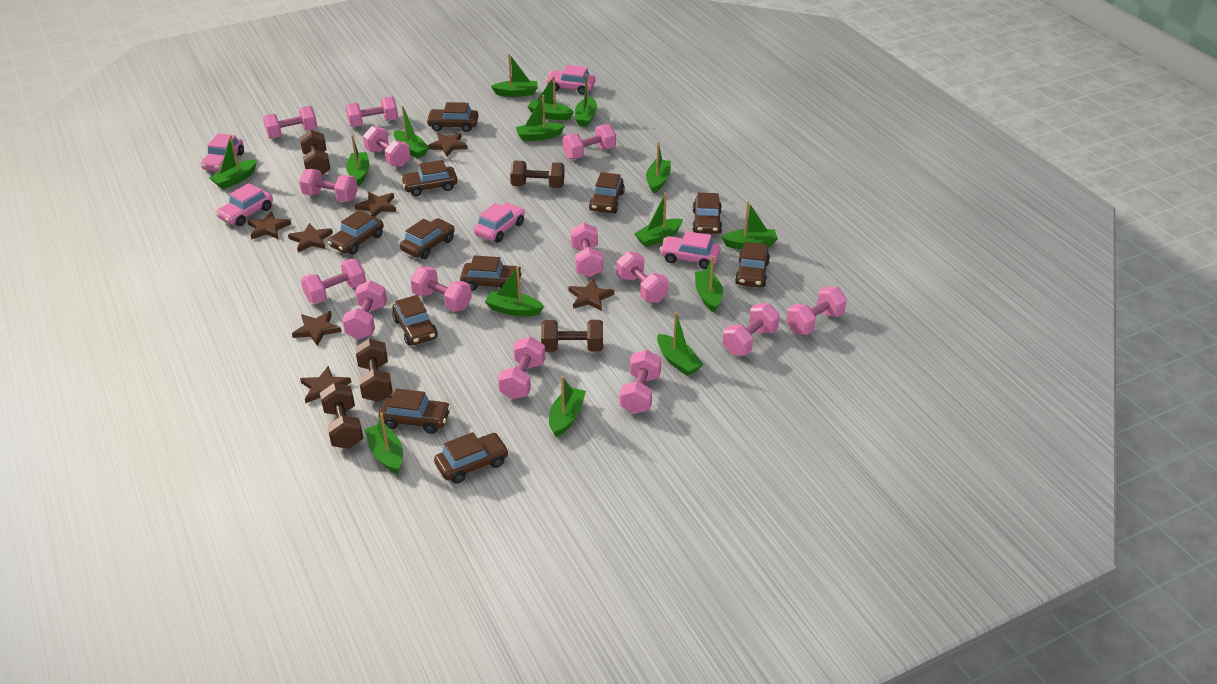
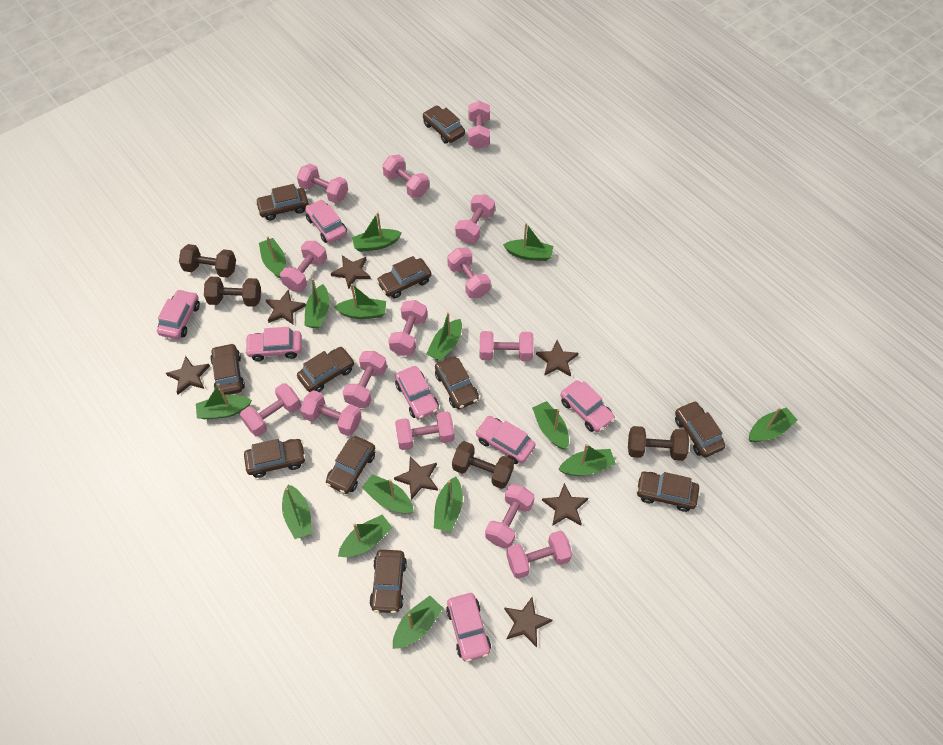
brown dumbbell: 5 -> 4
pink car: 5 -> 7

